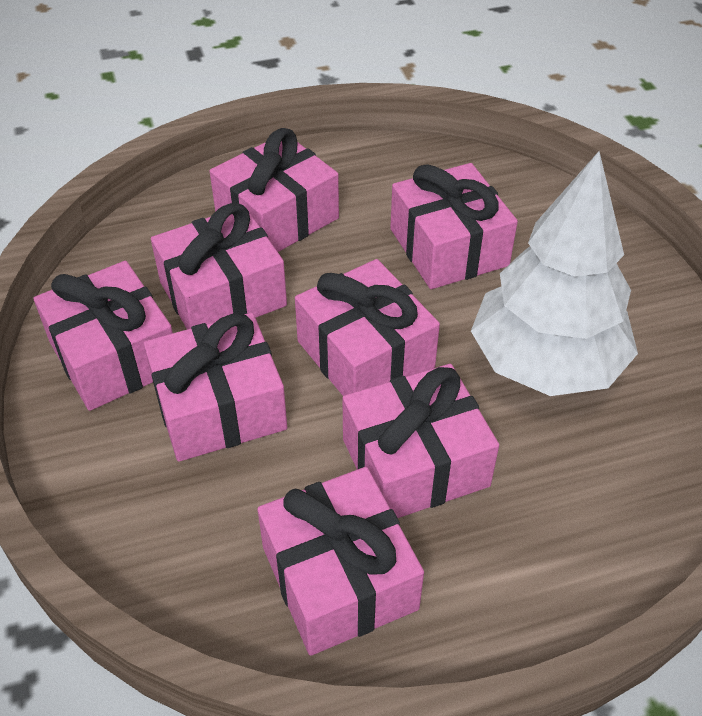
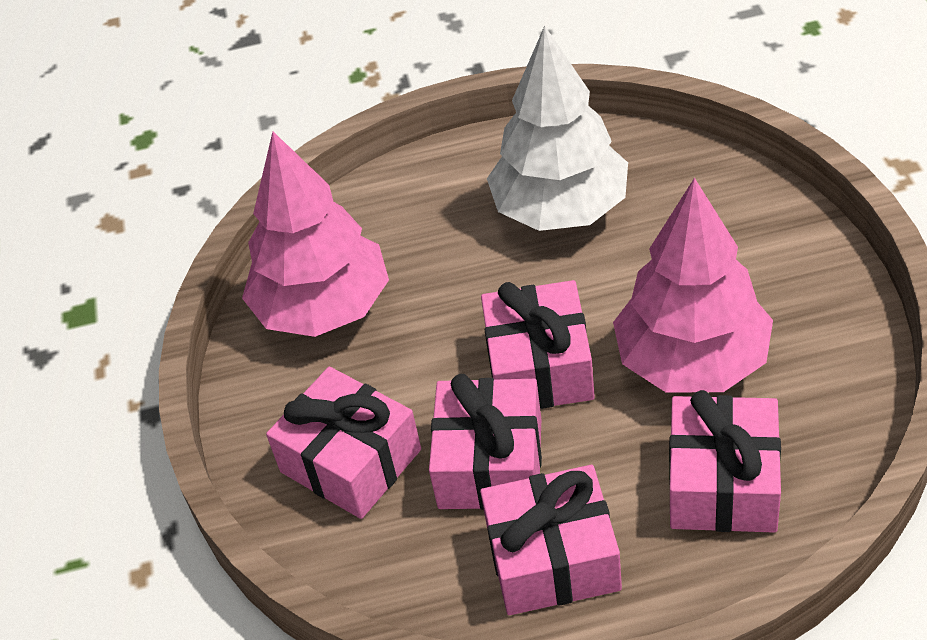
pink gift: 8 -> 5
pink tree: 0 -> 2

